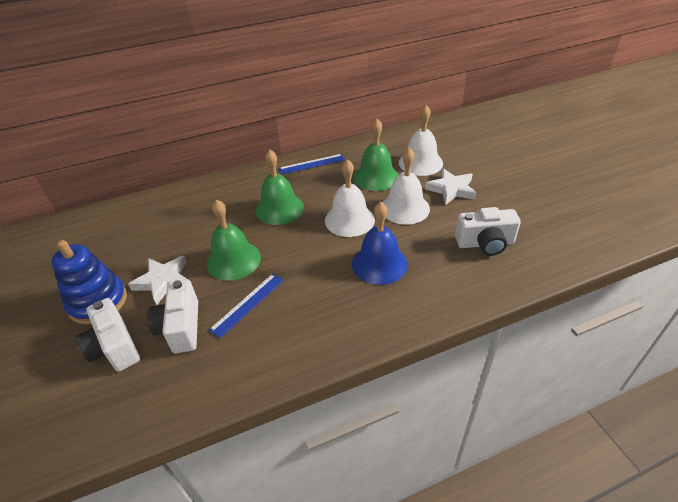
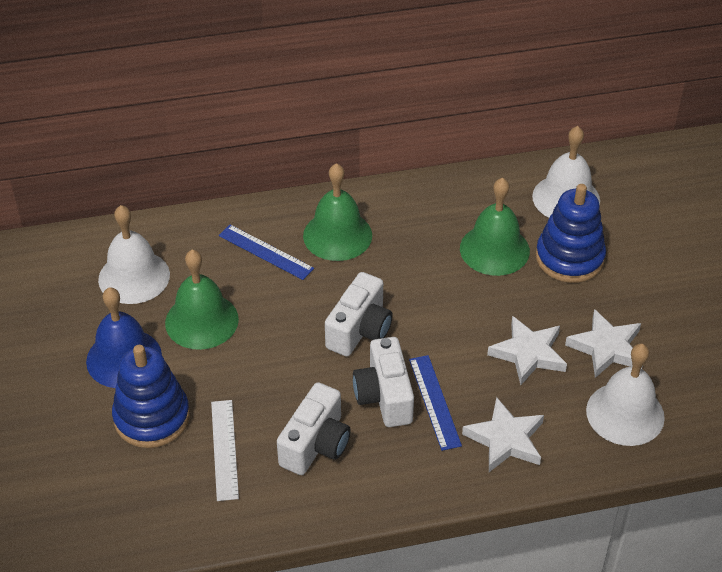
blue stacking toy: 1 -> 2
white ruler: 0 -> 1
white star: 2 -> 3

